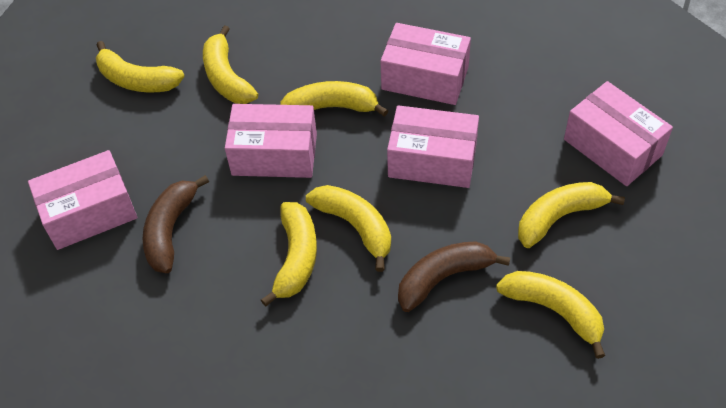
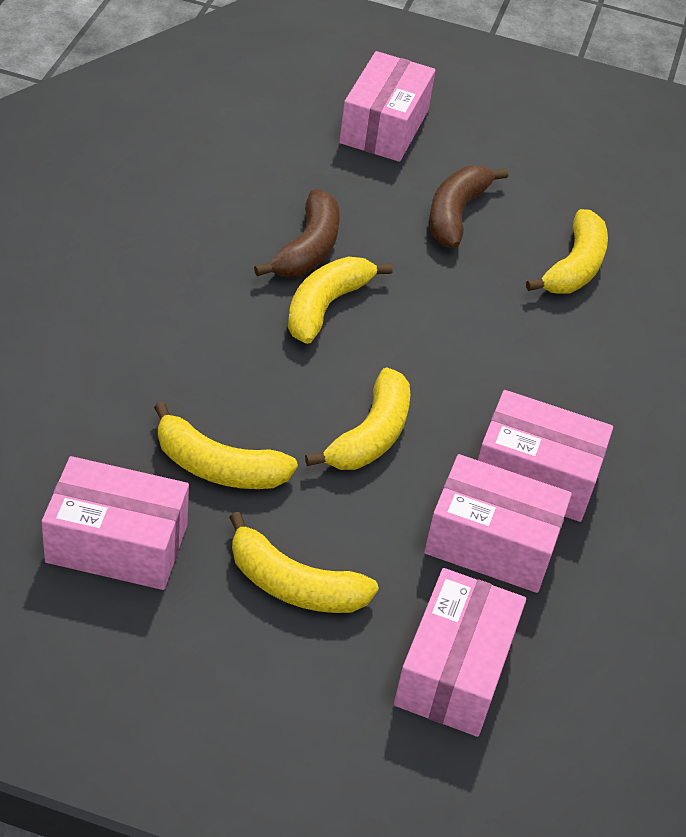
yellow banana: 7 -> 5

